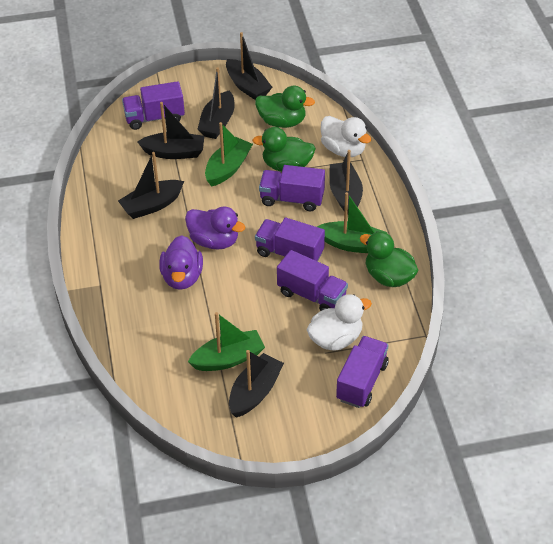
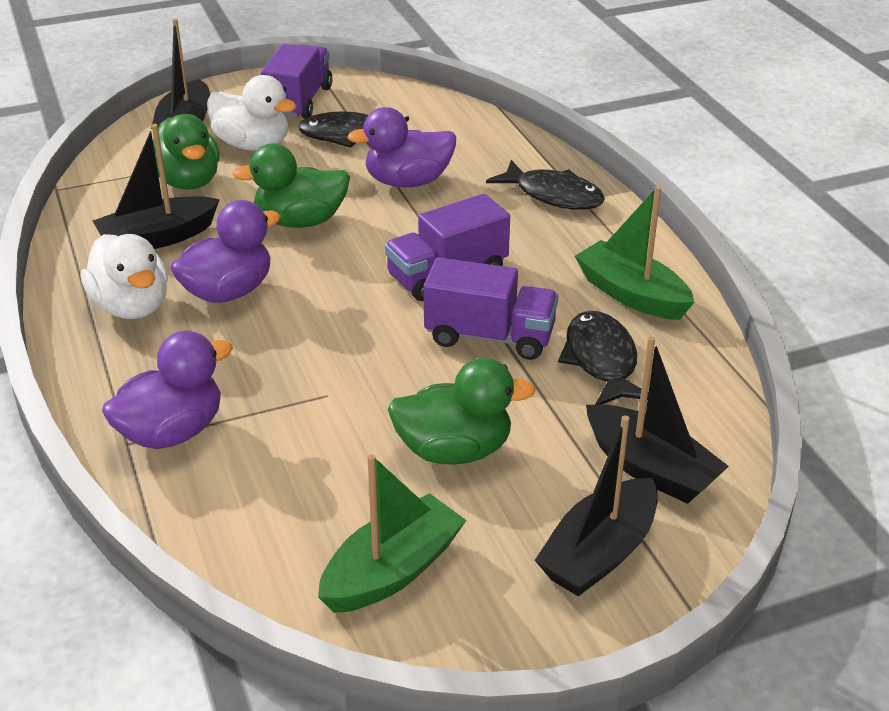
black boat: 6 -> 4
black fish: 0 -> 3
green boat: 3 -> 2
purple duck: 2 -> 3
purple truck: 5 -> 3

